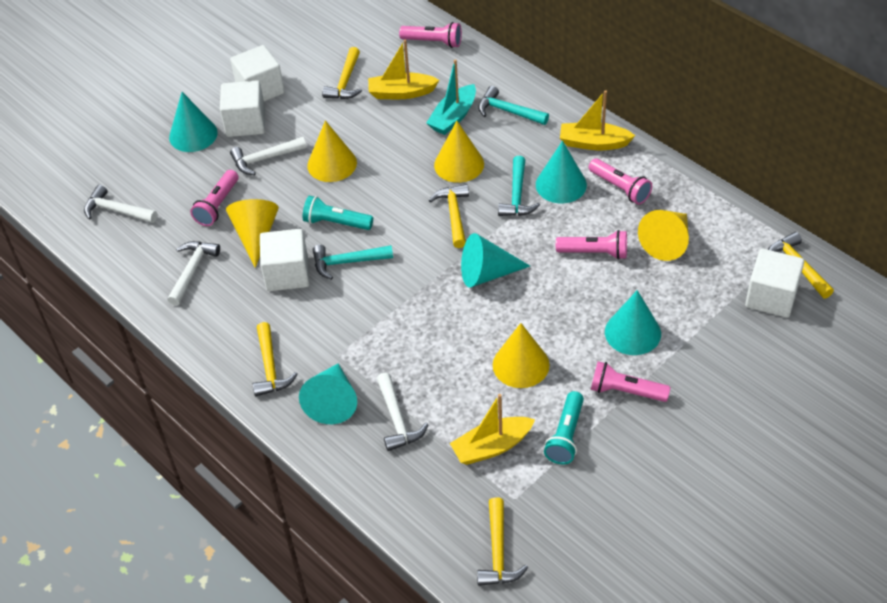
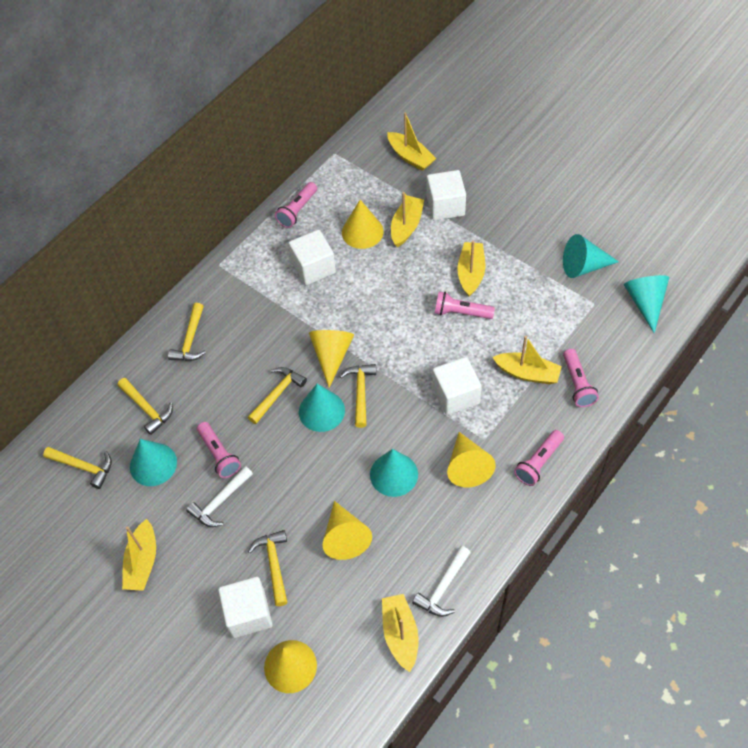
turquoise boat: 1 -> 0
turquoise flashlight: 2 -> 0
turquoise hammer: 3 -> 0
white hammer: 4 -> 2
yellow boat: 3 -> 6
yellow hammer: 5 -> 6

